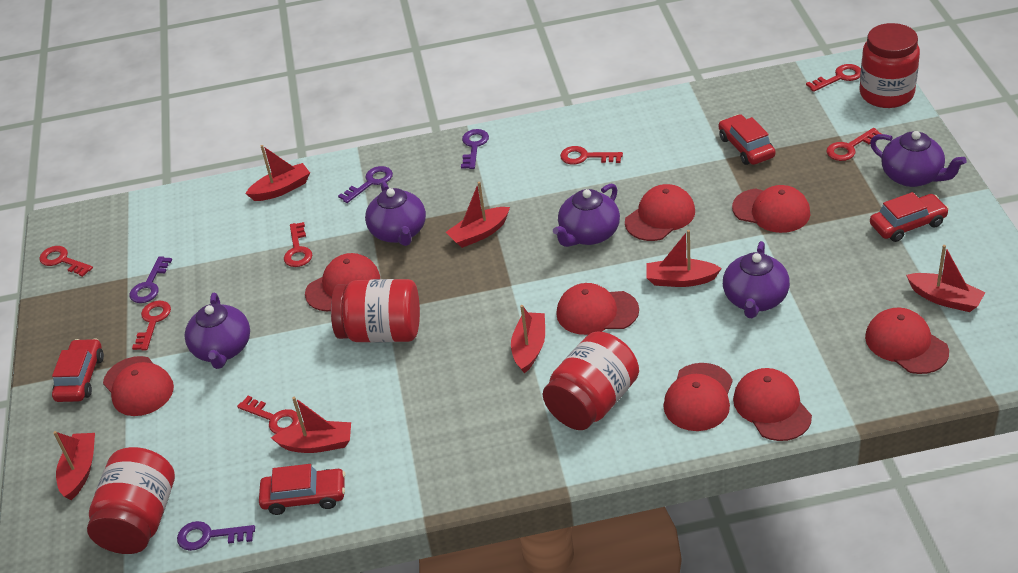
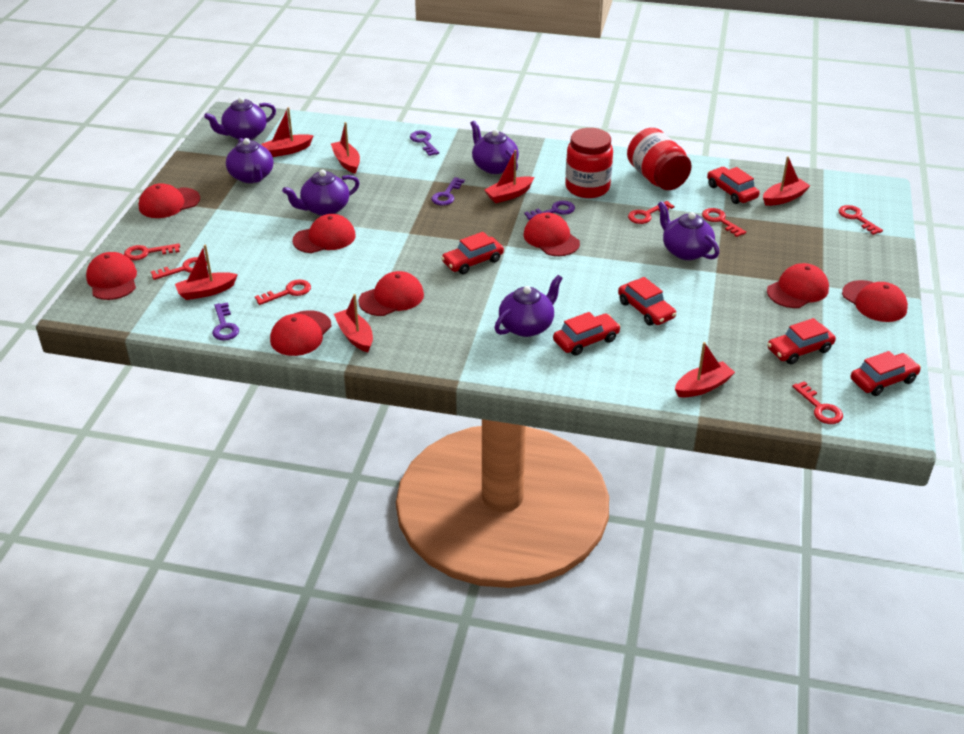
purple teapot: 5 -> 6
red car: 4 -> 6
red jar: 4 -> 2

